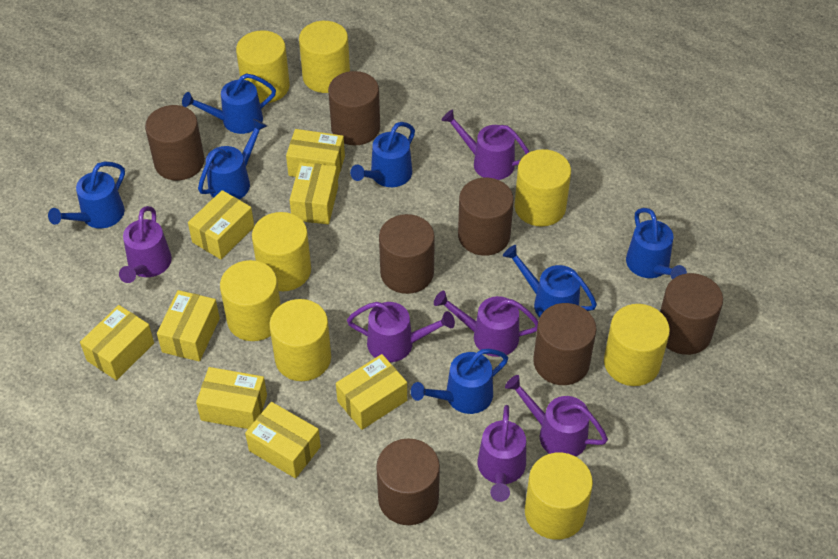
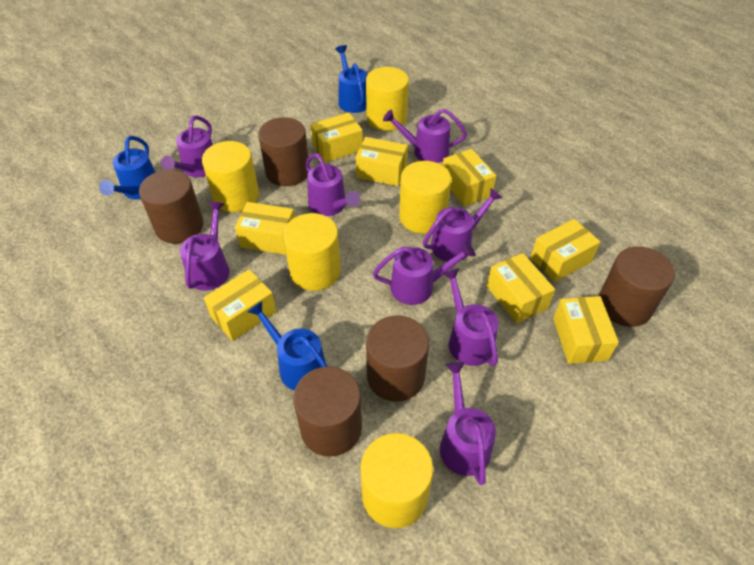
blue watering can: 7 -> 3
brown cylinder: 7 -> 5
purple watering can: 6 -> 8
yellow cylinder: 8 -> 5

